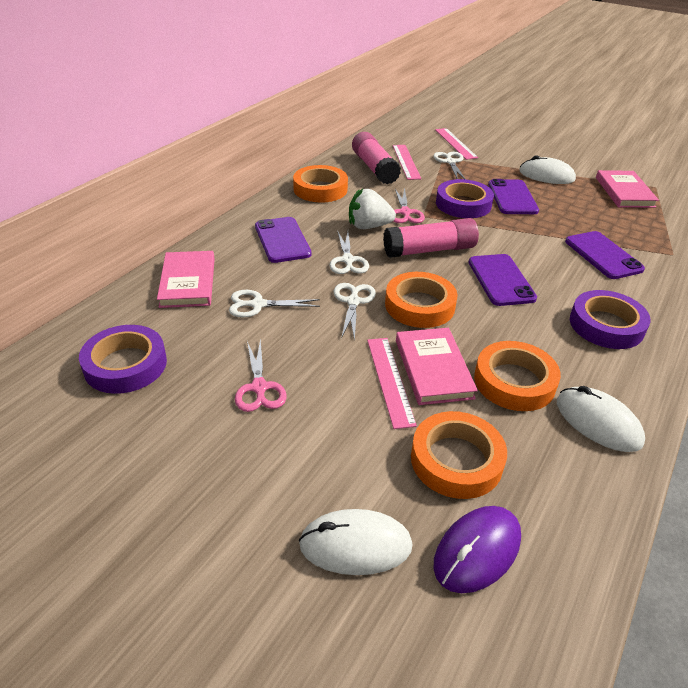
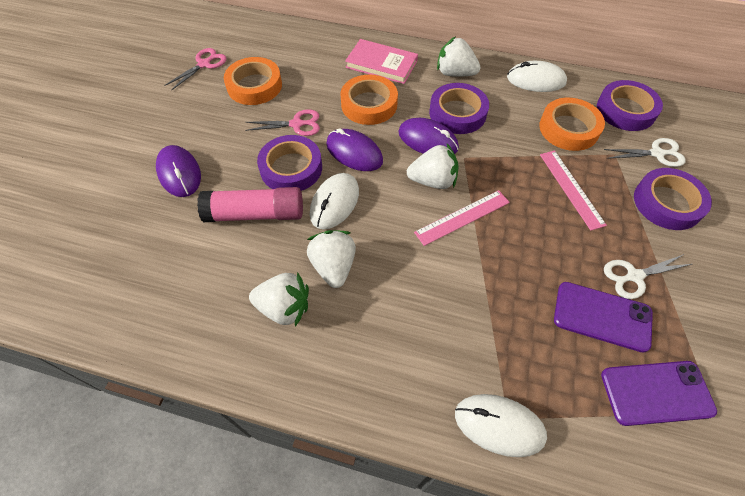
orange tape: 4 -> 3
pink book: 3 -> 1
pink glue stick: 2 -> 1
pink ruler: 3 -> 2
purple mouse: 1 -> 3
purple phone: 4 -> 2
purple tape: 3 -> 4
white scissors: 4 -> 2
white strawberry: 1 -> 4

